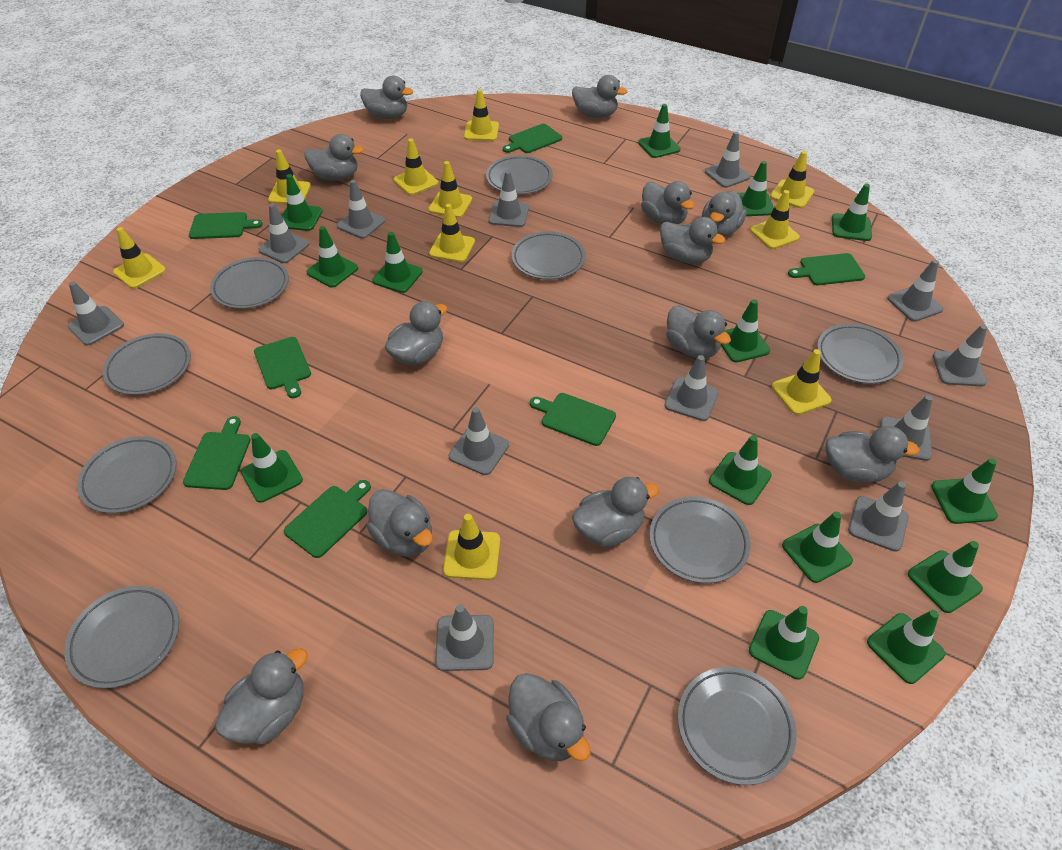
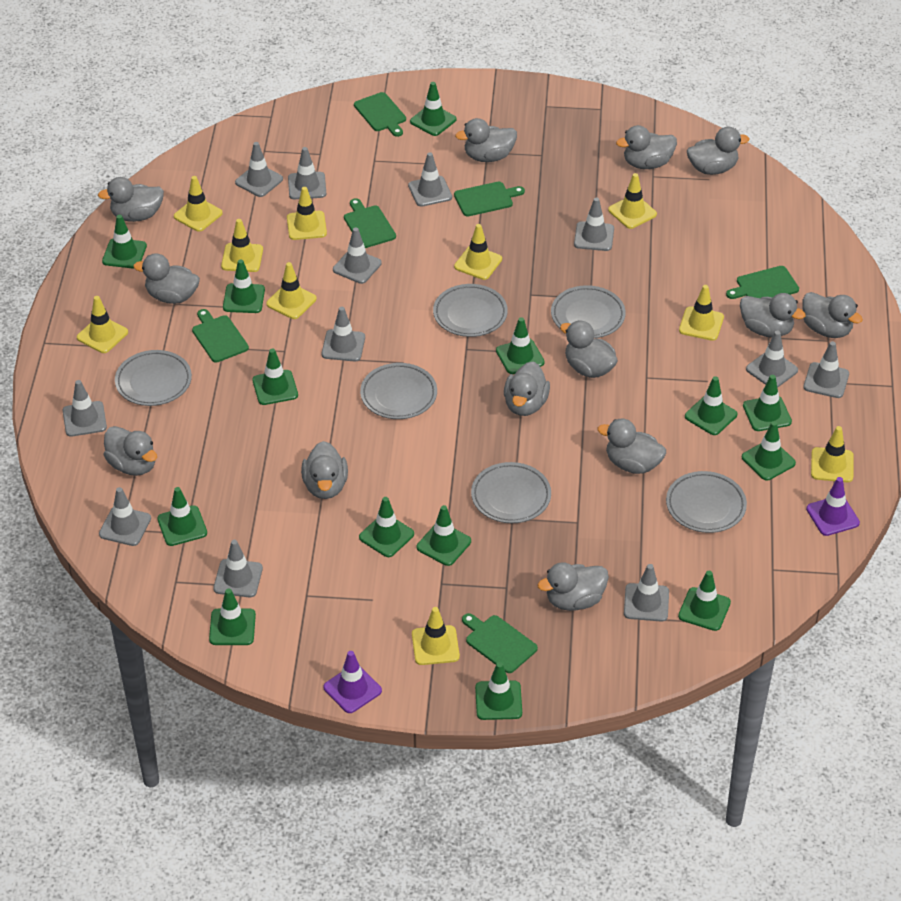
green cutting board: 7 -> 6
grey plate: 9 -> 6
purple traffic cone: 0 -> 2

